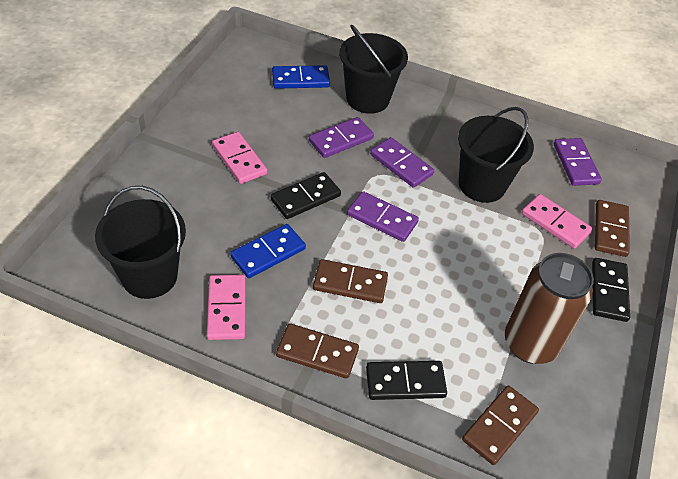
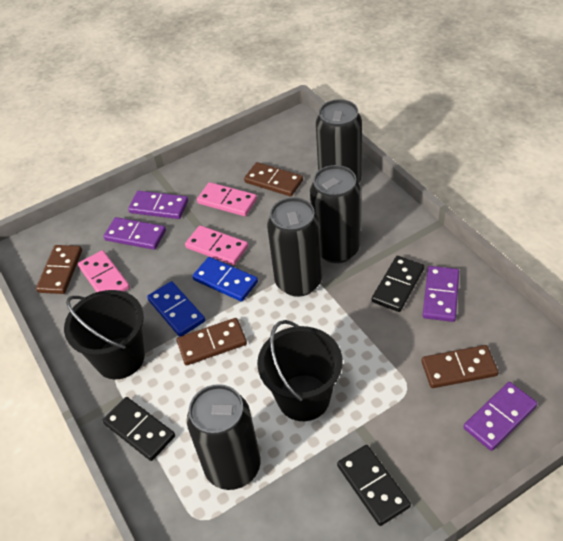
black bucket: 3 -> 2
black can: 0 -> 4
brown can: 1 -> 0

